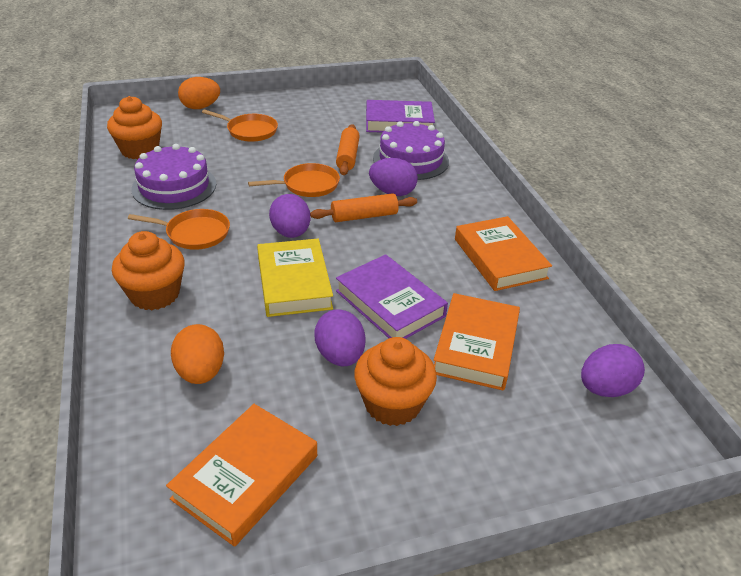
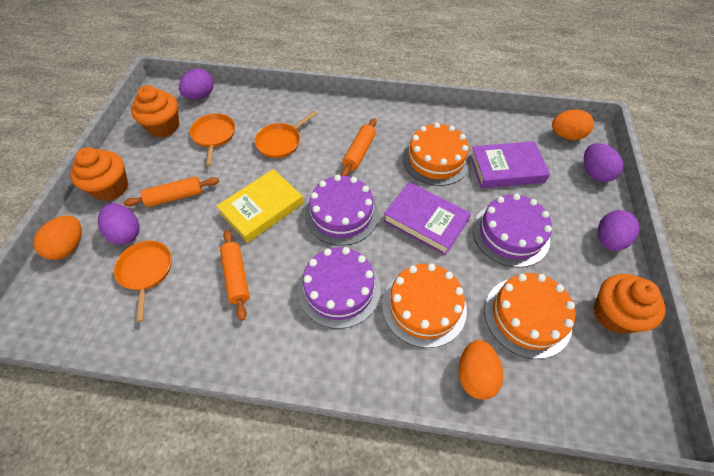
orange book: 3 -> 0
orange cake: 0 -> 3
orange egg: 2 -> 3
orange rolling pin: 2 -> 3
purple cake: 2 -> 3

